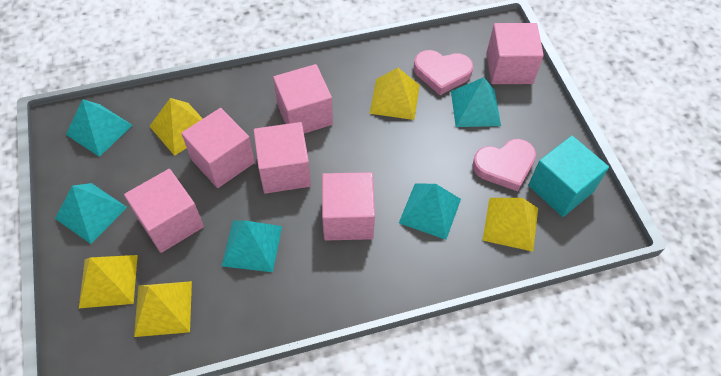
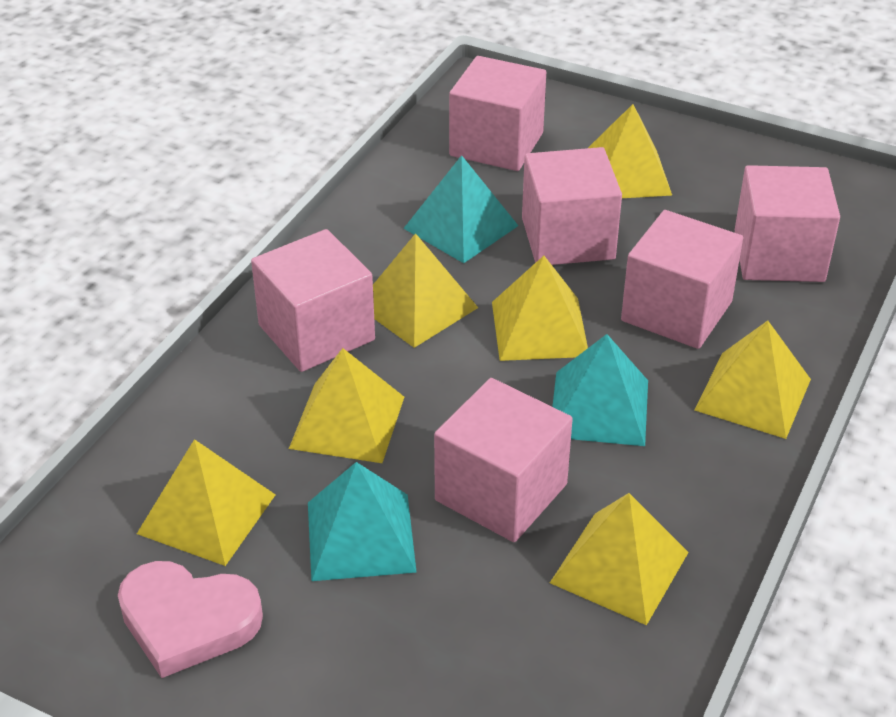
pink heart: 2 -> 1
turquoise cube: 1 -> 0
turquoise pyramid: 5 -> 3
yellow pyramid: 5 -> 7

